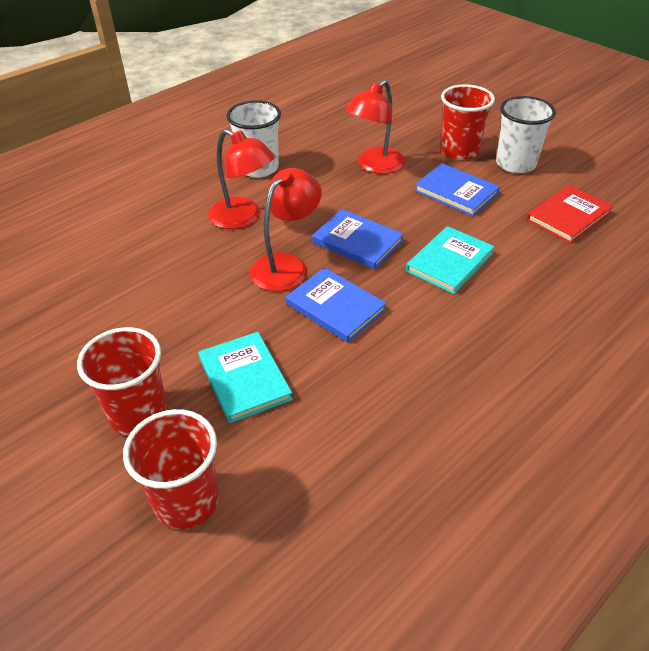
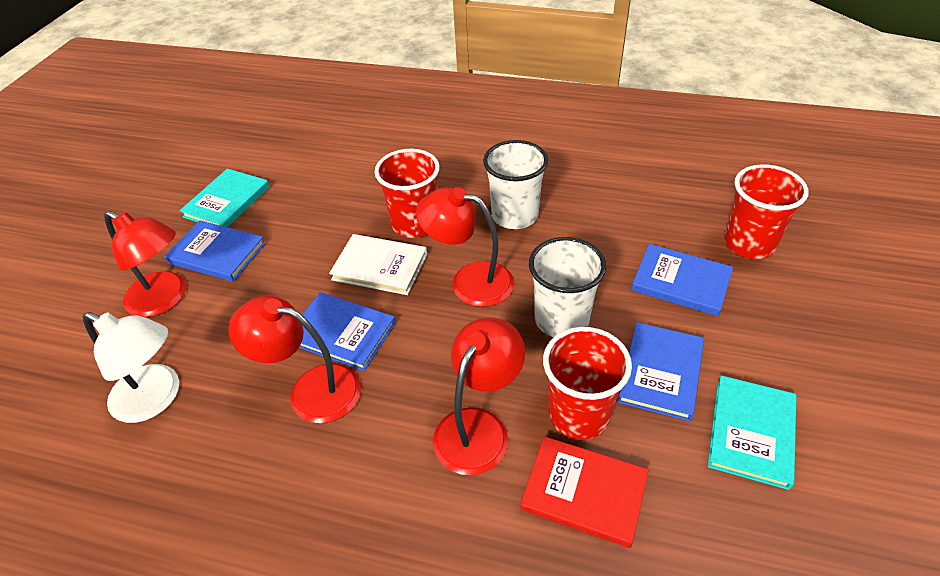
blue book: 3 -> 4
red lamp: 3 -> 4
white book: 0 -> 1
white lamp: 0 -> 1

